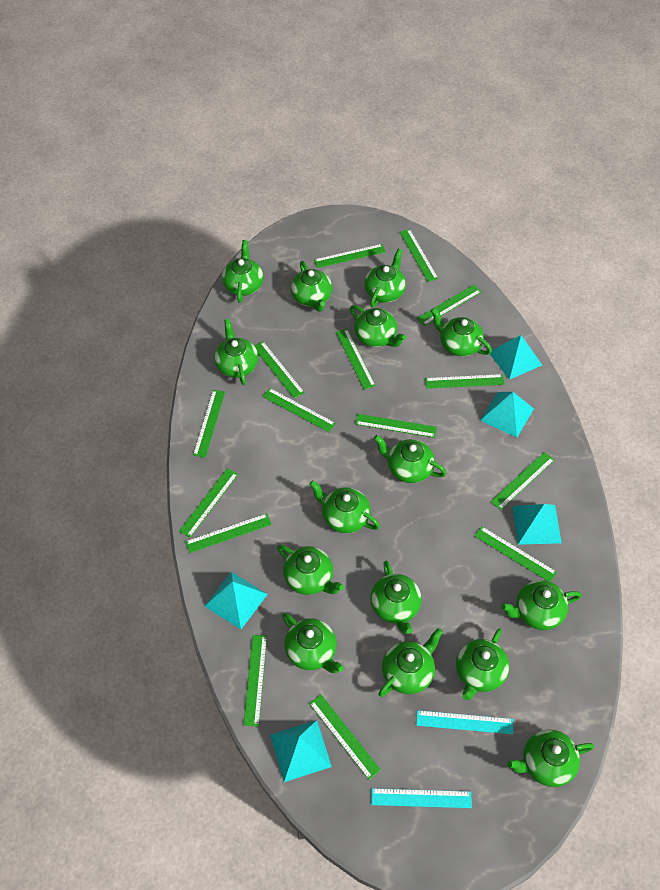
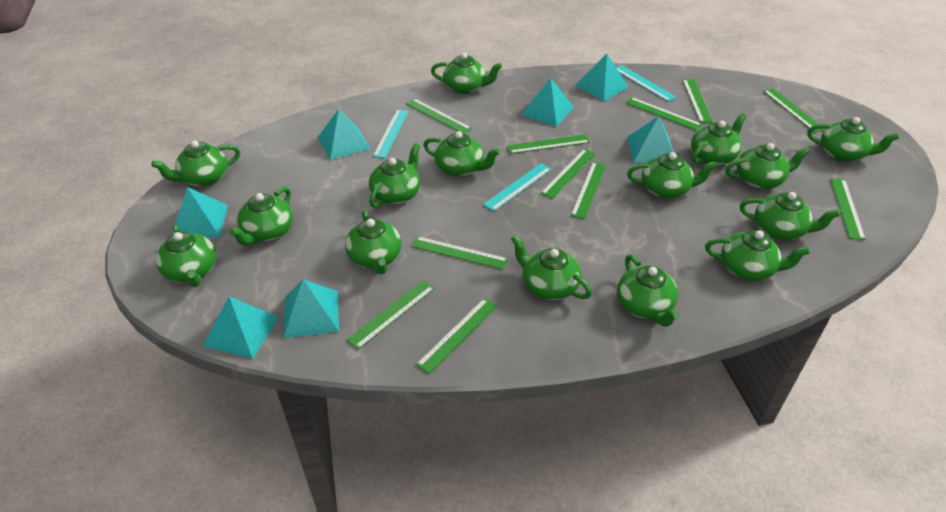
green ruler: 15 -> 11
turquoise pyramid: 5 -> 7
turquoise ruler: 2 -> 3

